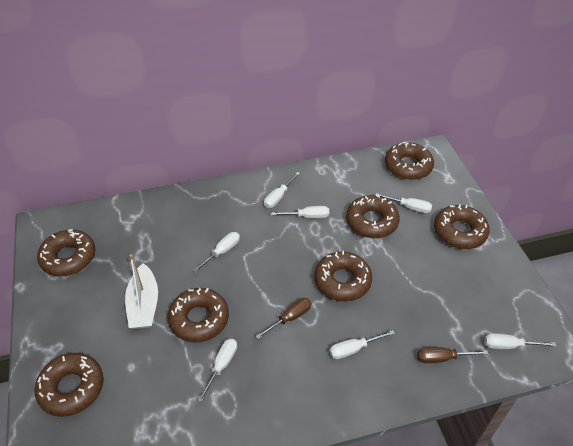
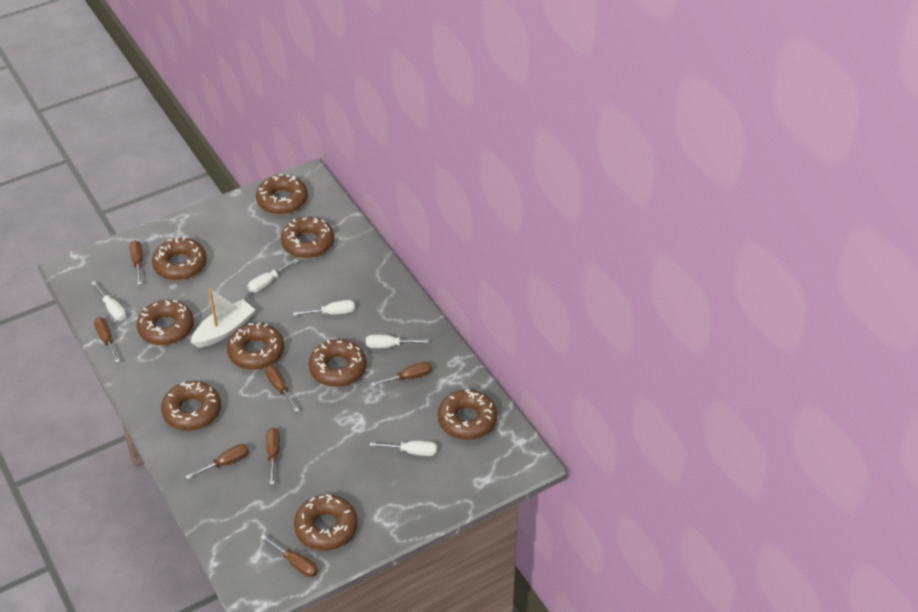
brown donut: 7 -> 9
brown screwdriver: 2 -> 7
white screwdriver: 7 -> 5

